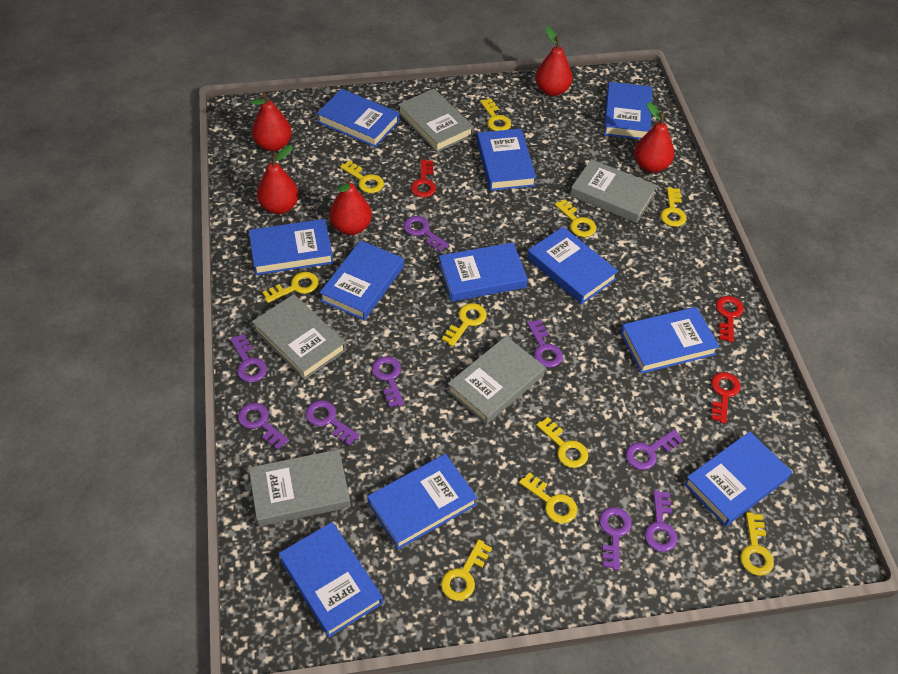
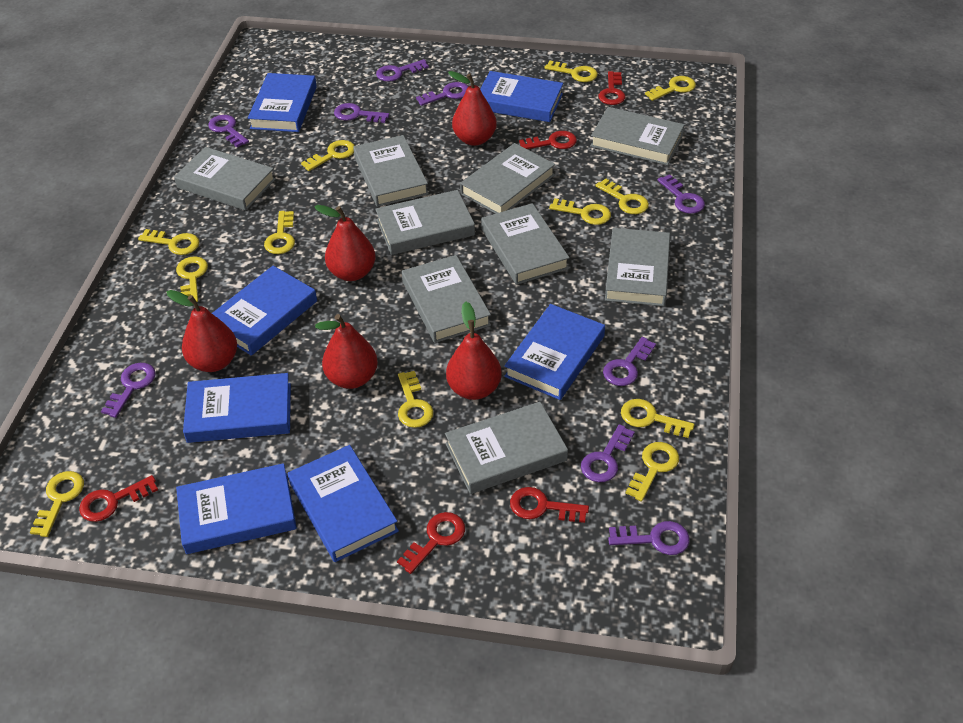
blue book: 11 -> 7
grey book: 5 -> 9
red key: 3 -> 5
yellow key: 10 -> 12

